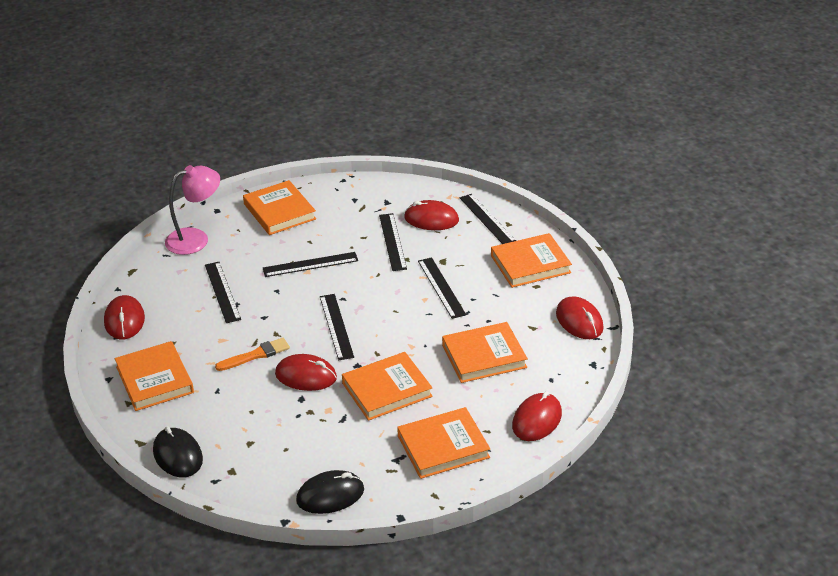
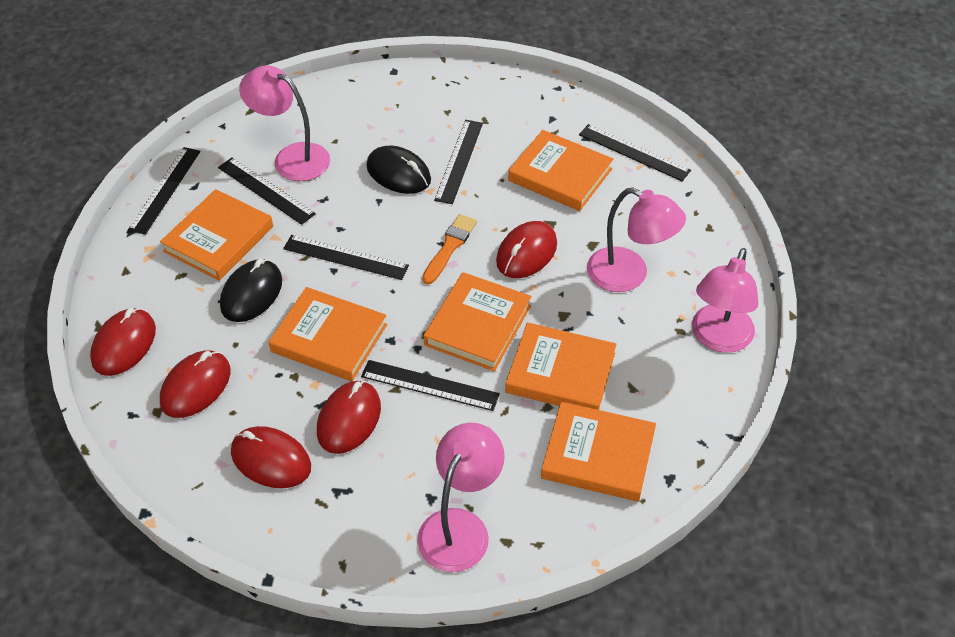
pink lamp: 1 -> 4

